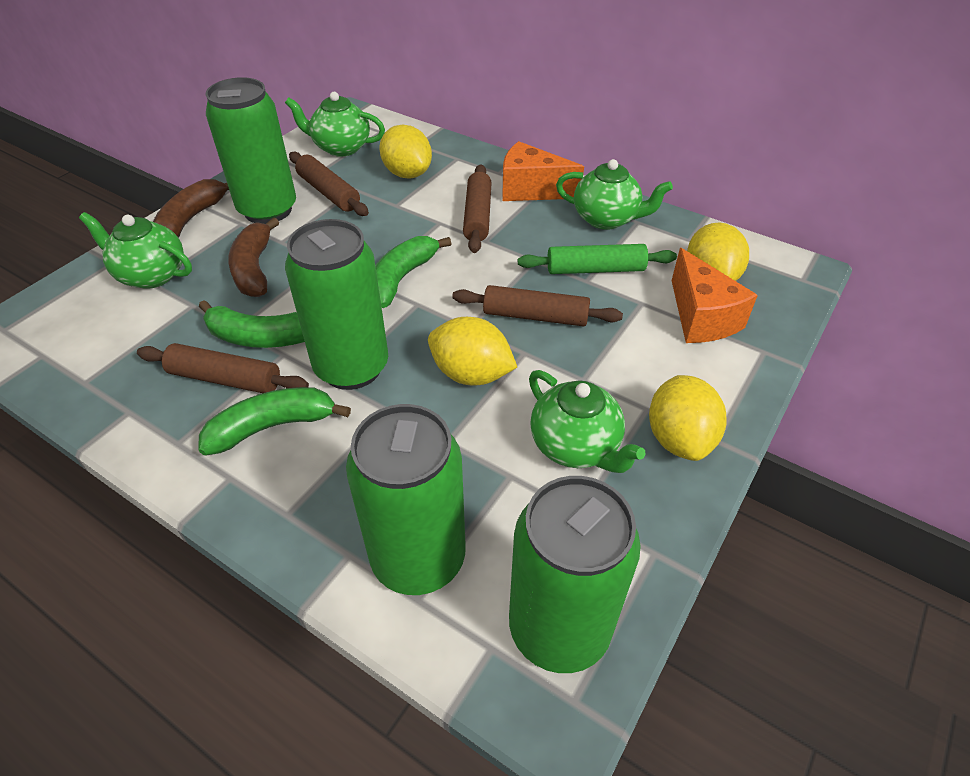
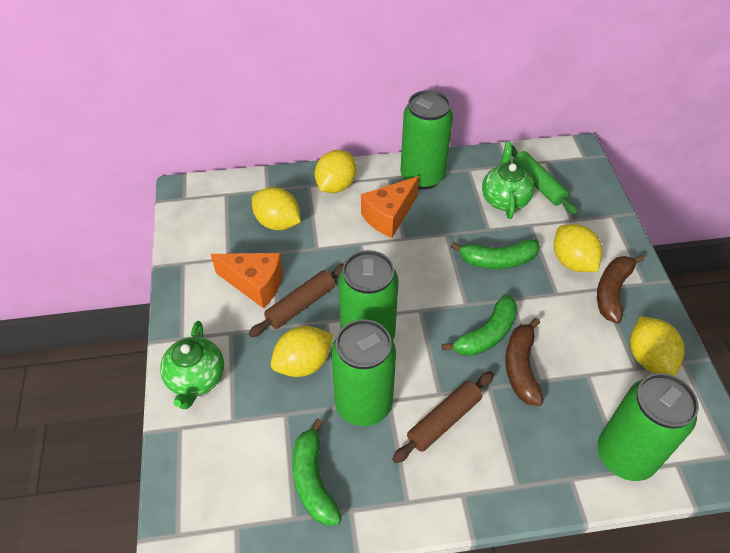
brown rolling pin: 4 -> 2
green teapot: 4 -> 2
yellow lemon: 4 -> 5

